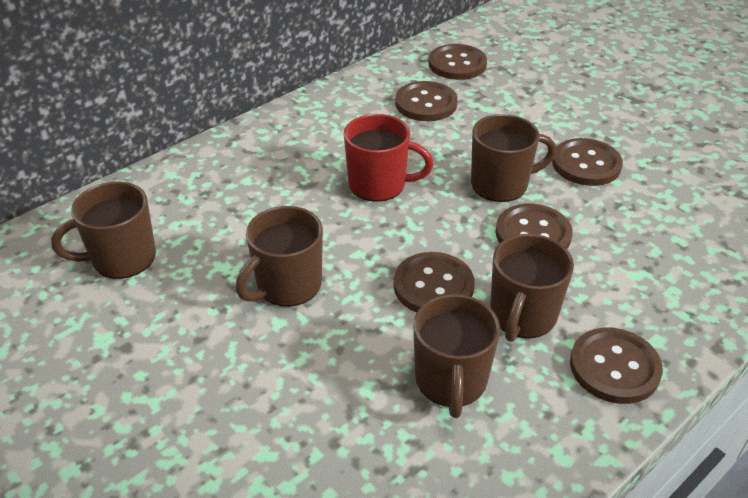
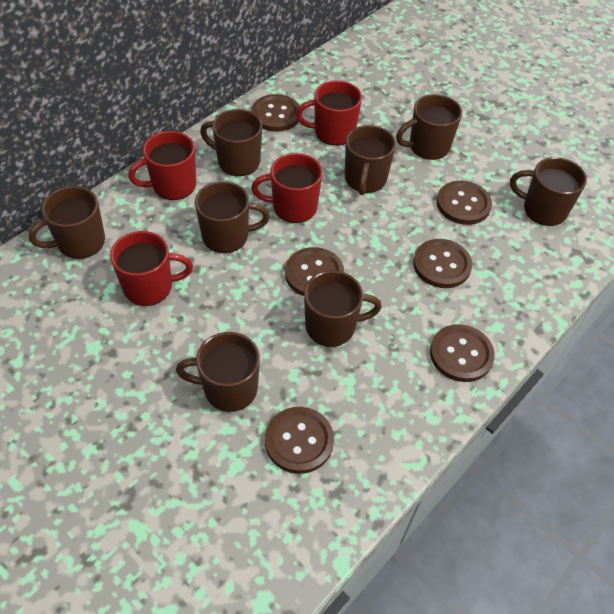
brown mug: 5 -> 8
red mug: 1 -> 4

